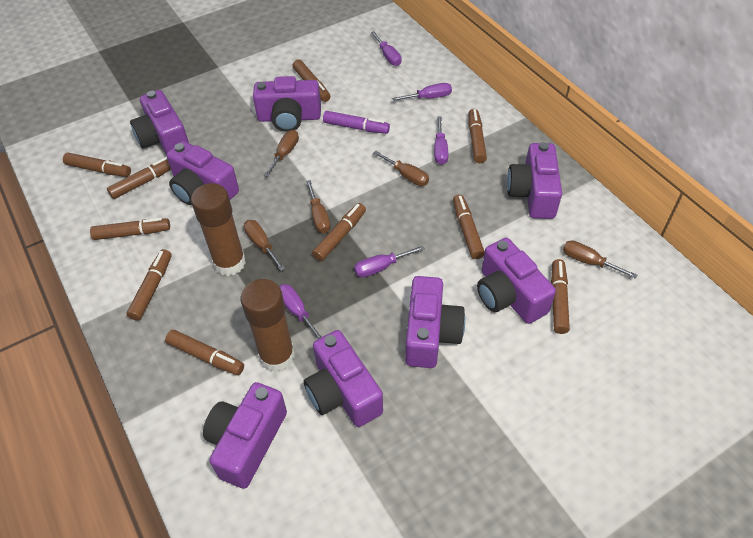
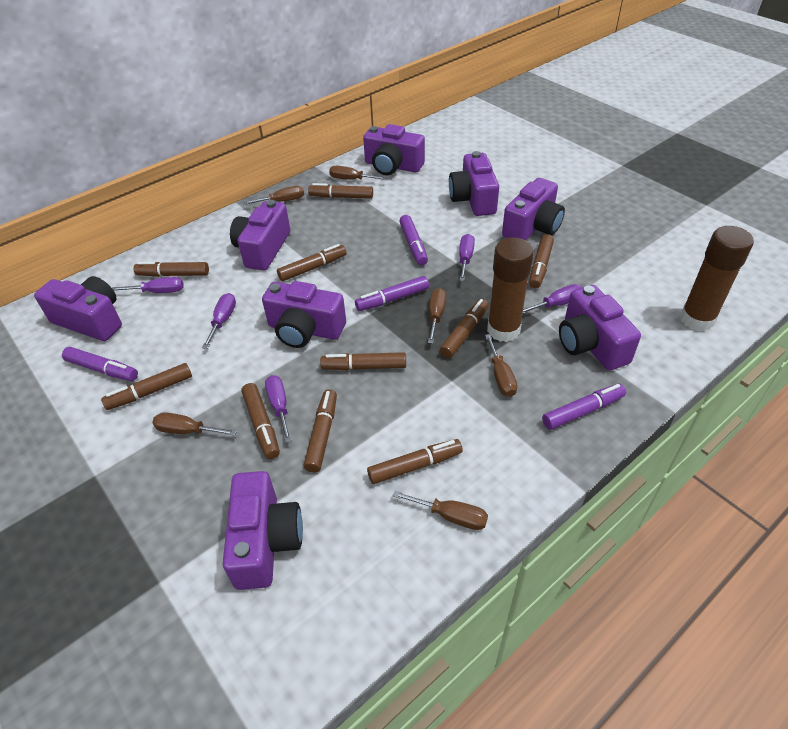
brown screwdriver: 5 -> 6
purple marker: 1 -> 4

